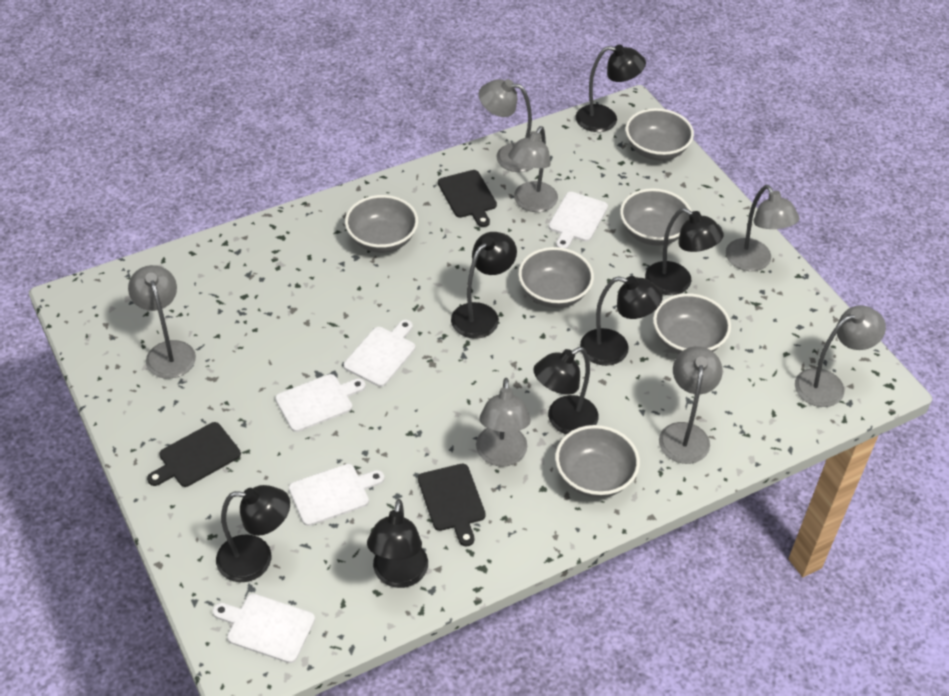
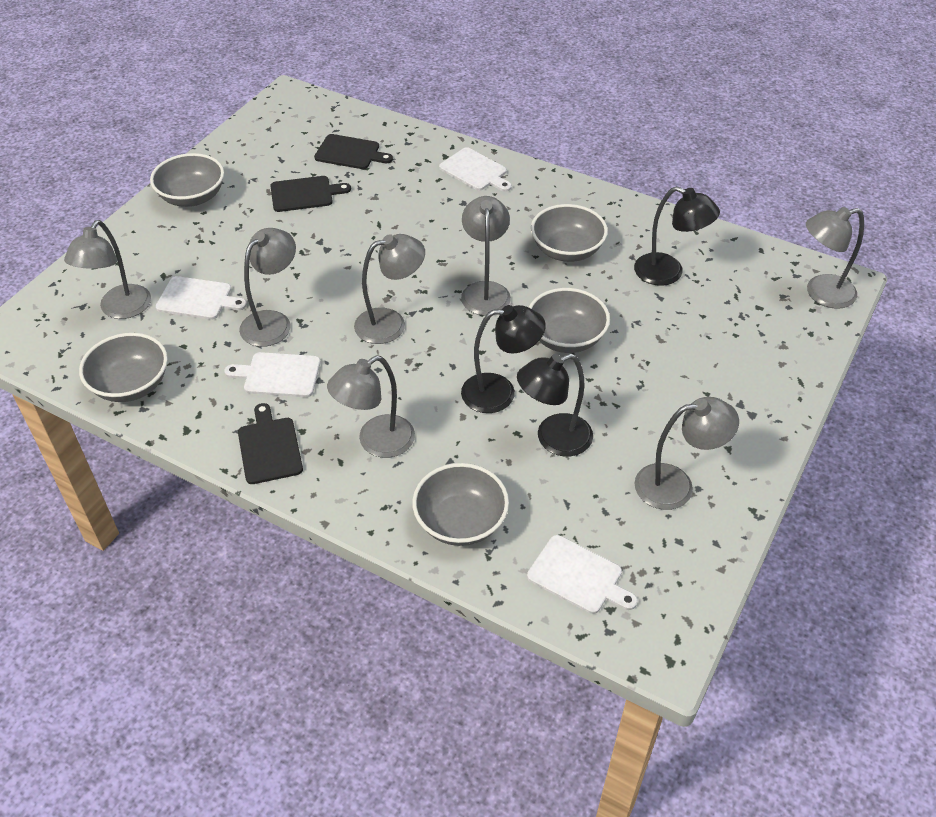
black lamp: 7 -> 3
grey bowl: 6 -> 5
white cutting board: 5 -> 4

